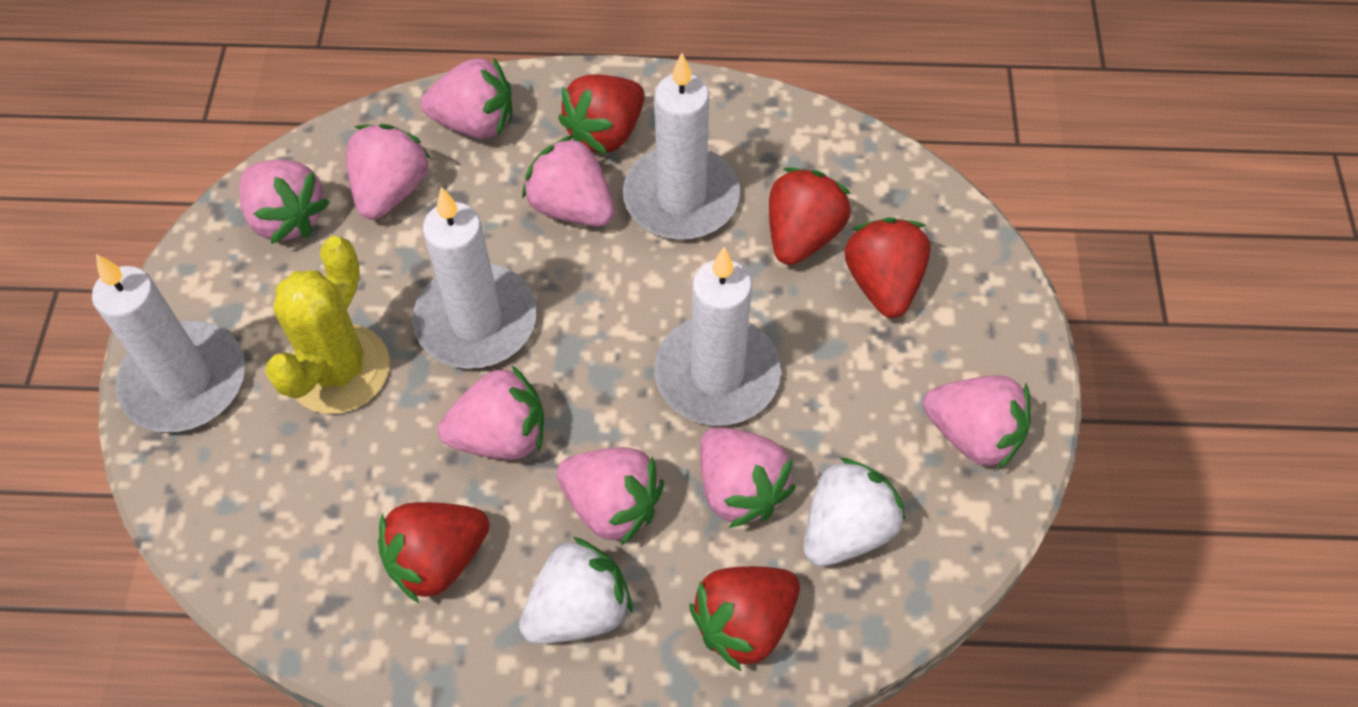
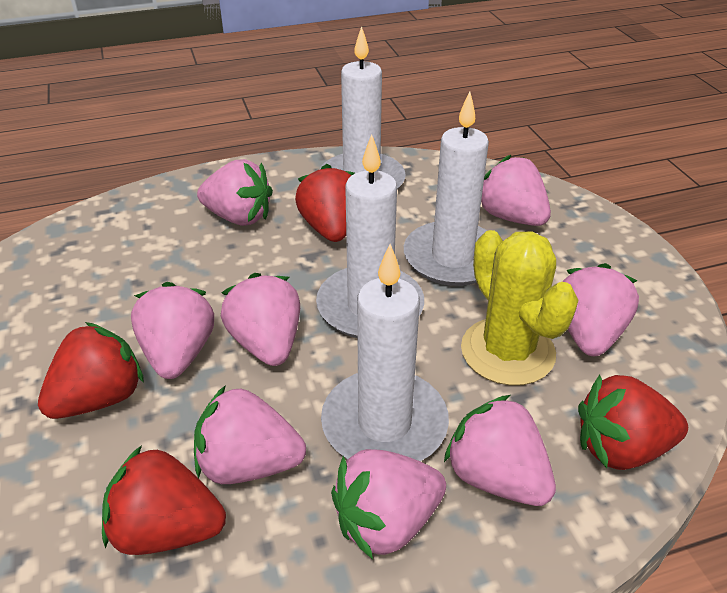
red strawberry: 5 -> 4
white strawberry: 2 -> 0

